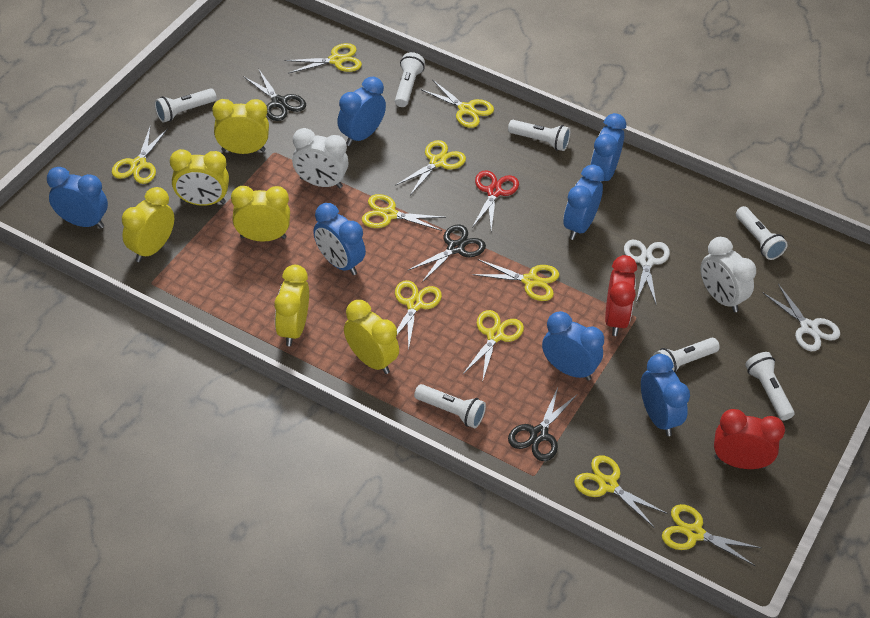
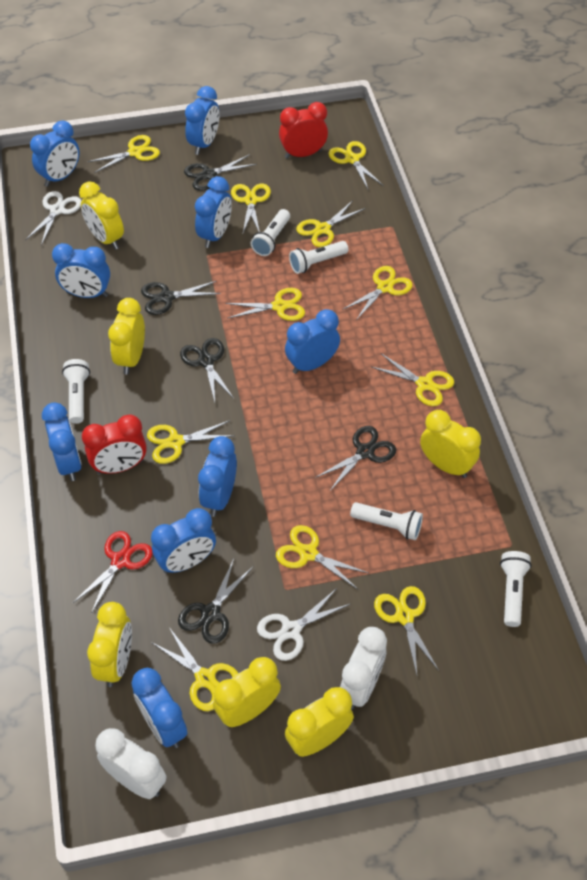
black scissors: 3 -> 5
blue clock: 7 -> 9
white flashlight: 7 -> 5
yellow scissors: 10 -> 11

